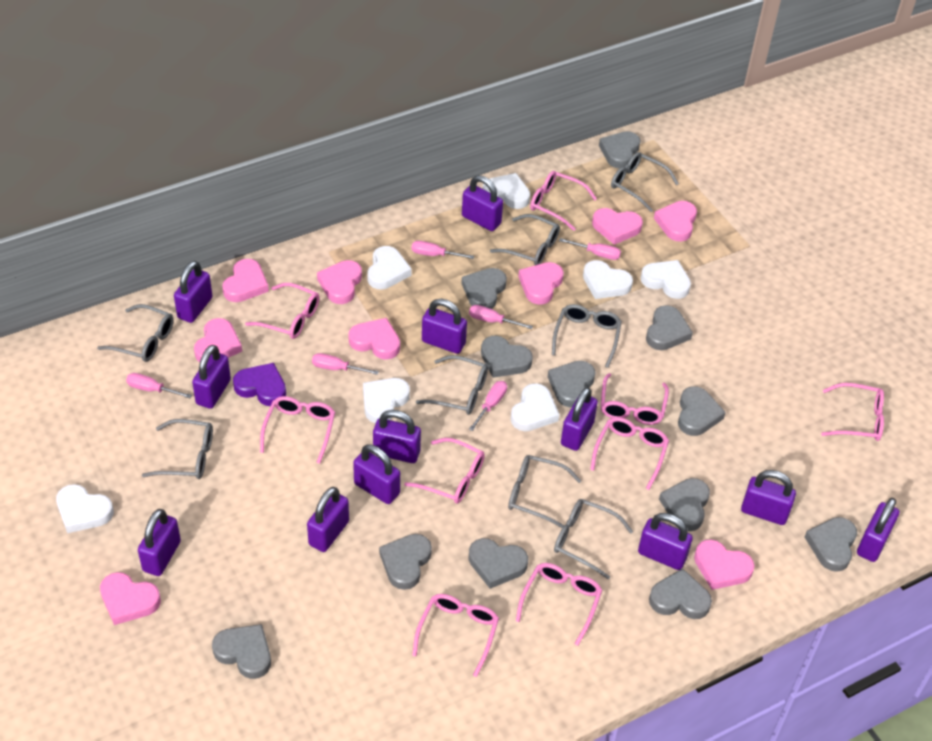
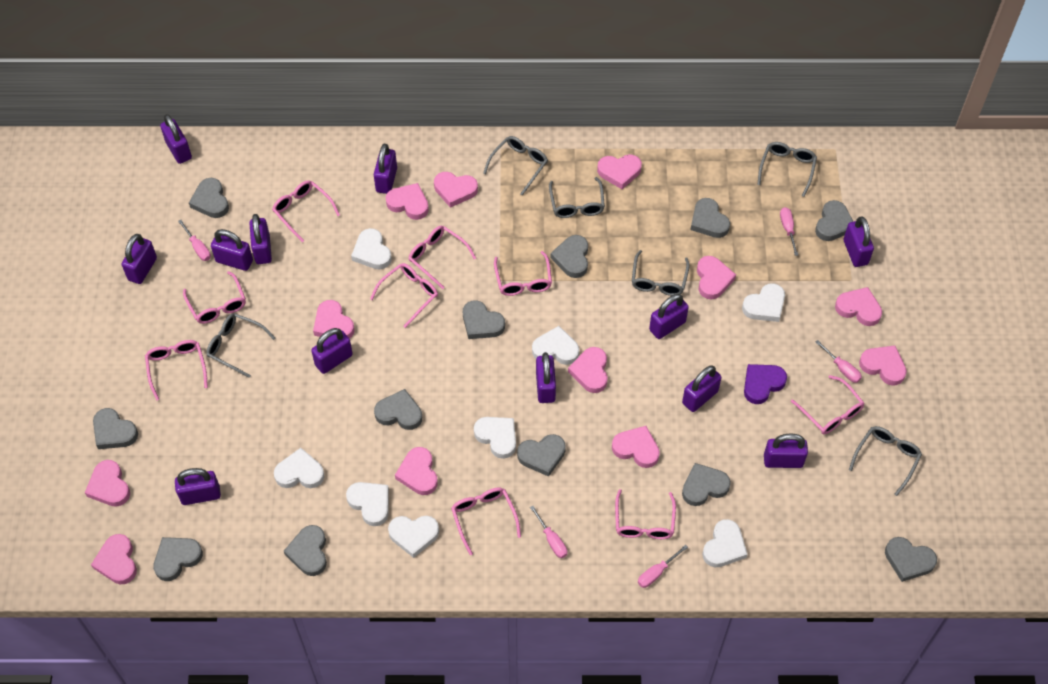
grey glasses: 8 -> 6
pink heart: 9 -> 12
pink screwdriver: 6 -> 5
white heart: 7 -> 8

